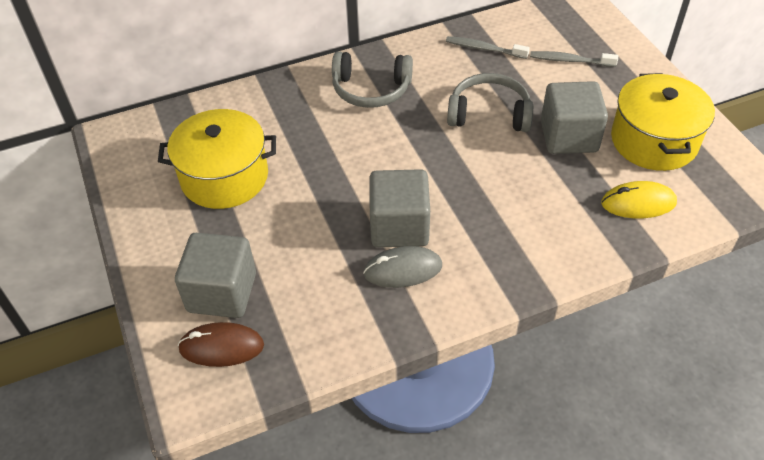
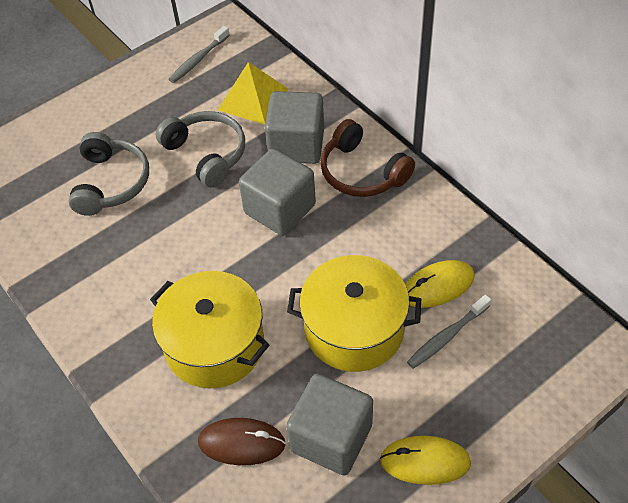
brown headphones: 0 -> 1
grey mouse: 1 -> 0
yellow mouse: 1 -> 2
yellow pyramid: 0 -> 1

